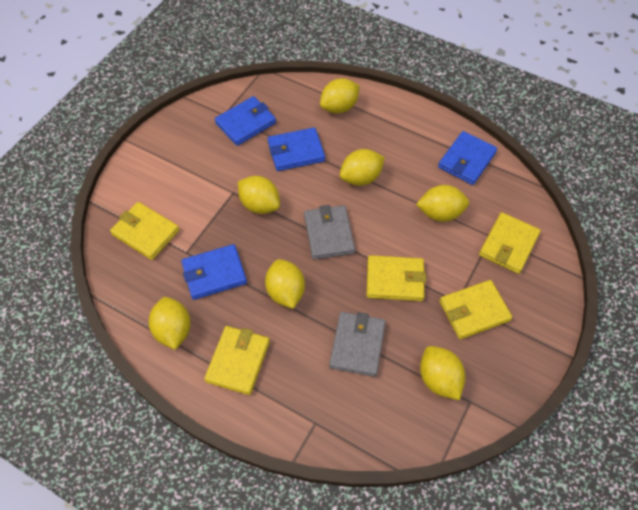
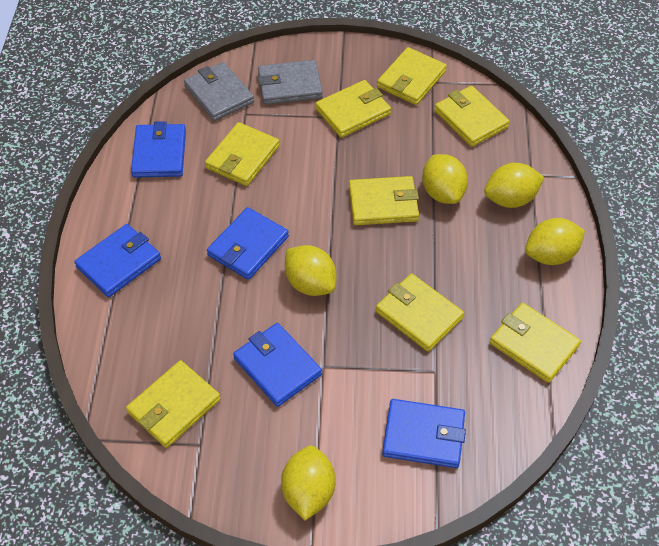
blue wallet: 4 -> 5
yellow lemon: 7 -> 5
yellow wallet: 5 -> 8

